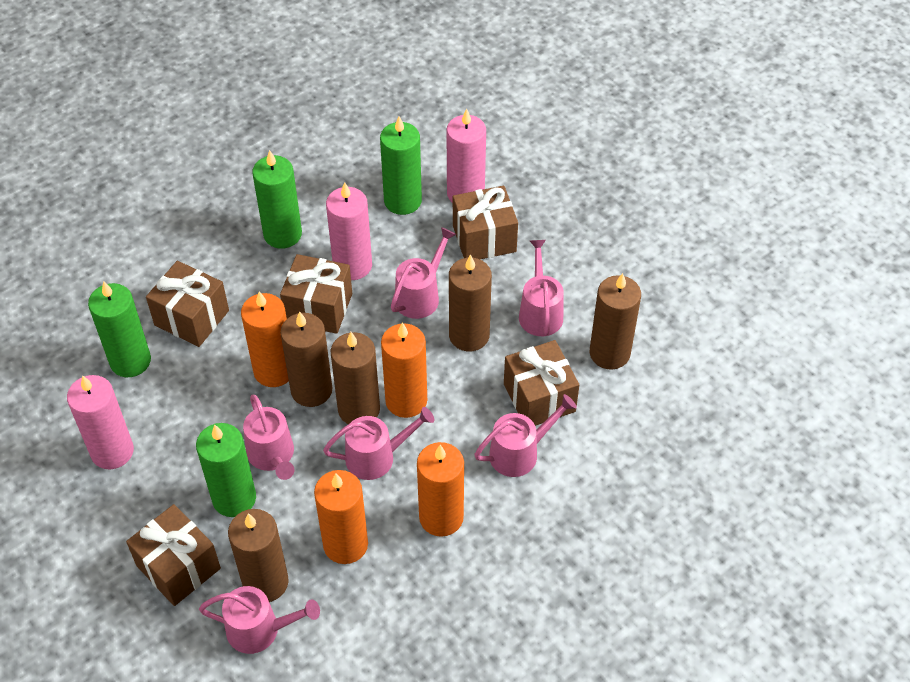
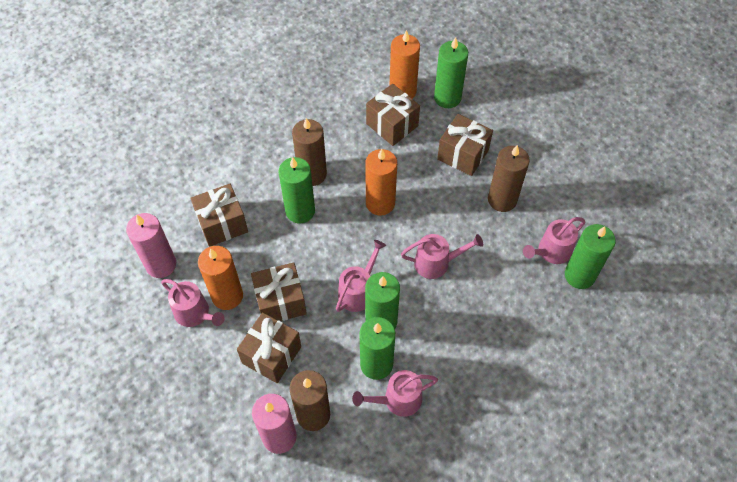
brown candle: 5 -> 3
green candle: 4 -> 5
orange candle: 4 -> 3
pink candle: 3 -> 2
pink watering can: 6 -> 5

